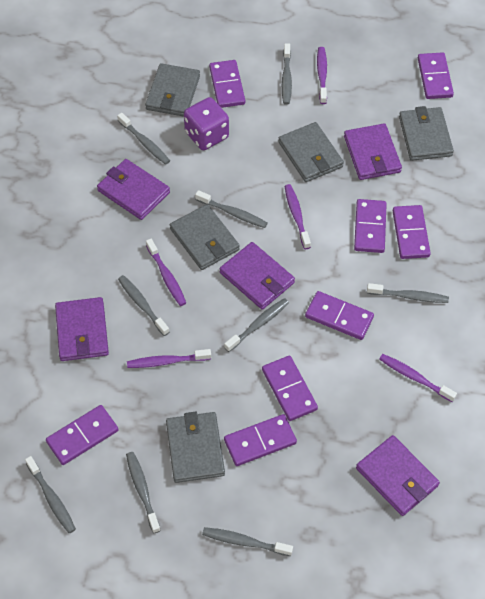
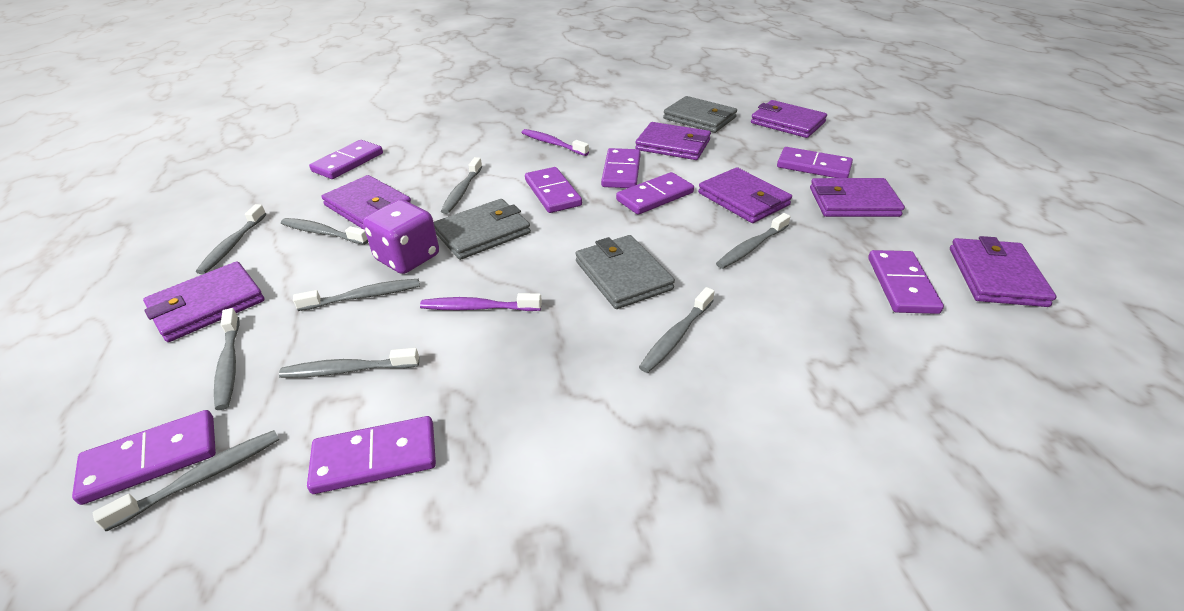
grey wallet: 5 -> 3
purple toothbrush: 5 -> 2
purple wallet: 5 -> 7

